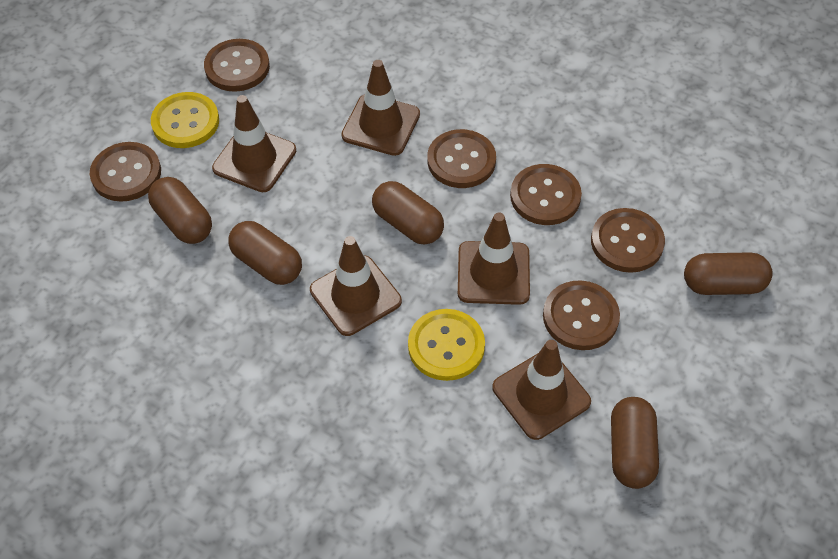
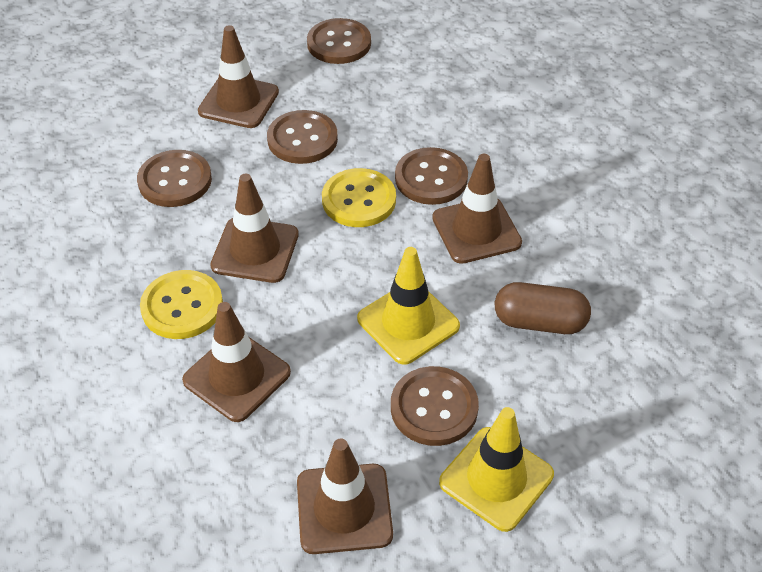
brown button: 6 -> 5
brown capsule: 5 -> 1
yellow traffic cone: 0 -> 2

